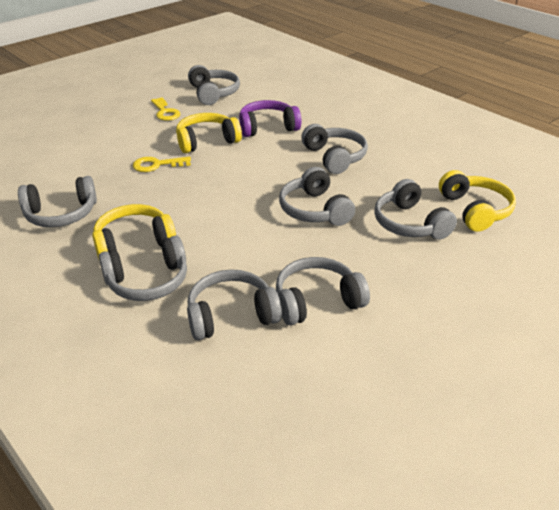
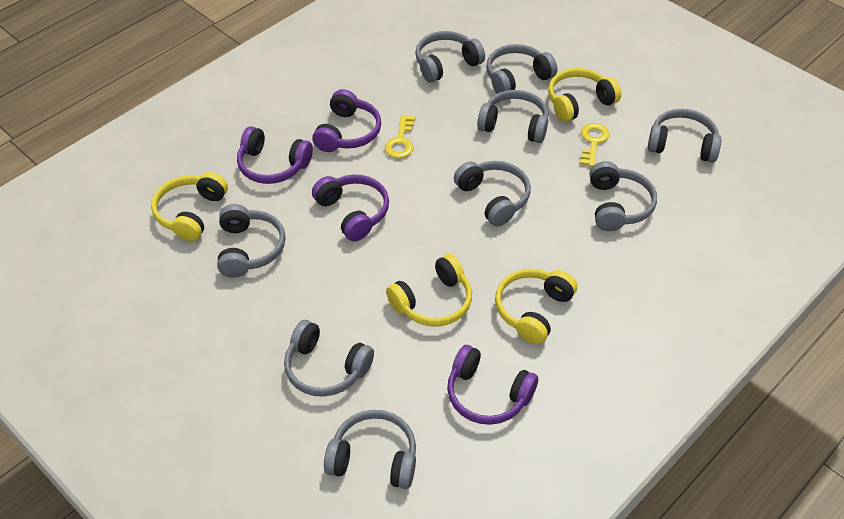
grey headphones: 8 -> 9
purple headphones: 1 -> 4
yellow headphones: 3 -> 4

